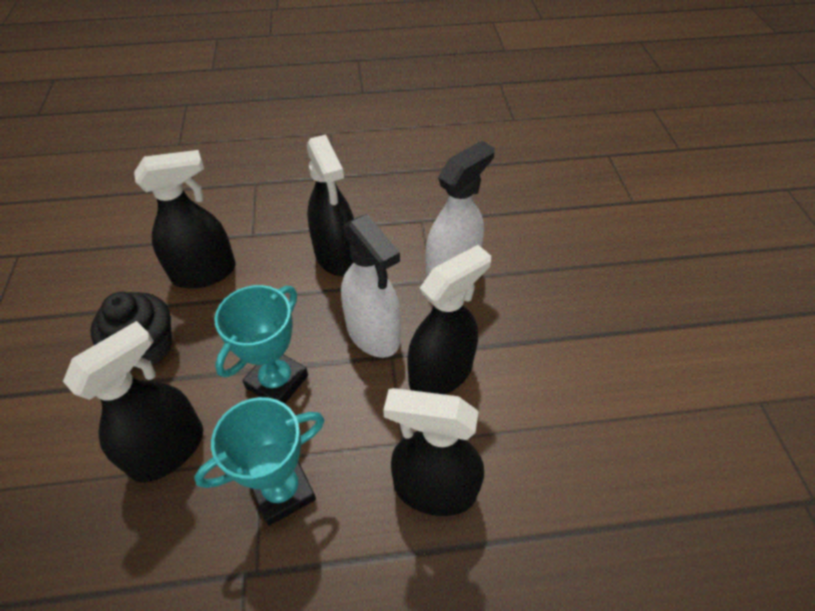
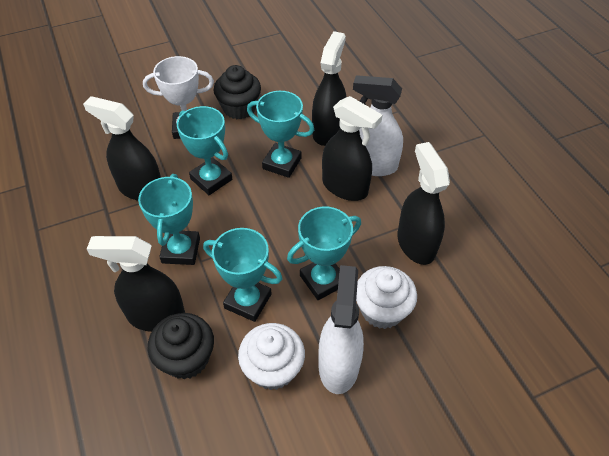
black cupcake: 1 -> 2
turquoise trophy: 2 -> 5
white cupcake: 0 -> 2
white trophy: 0 -> 1

